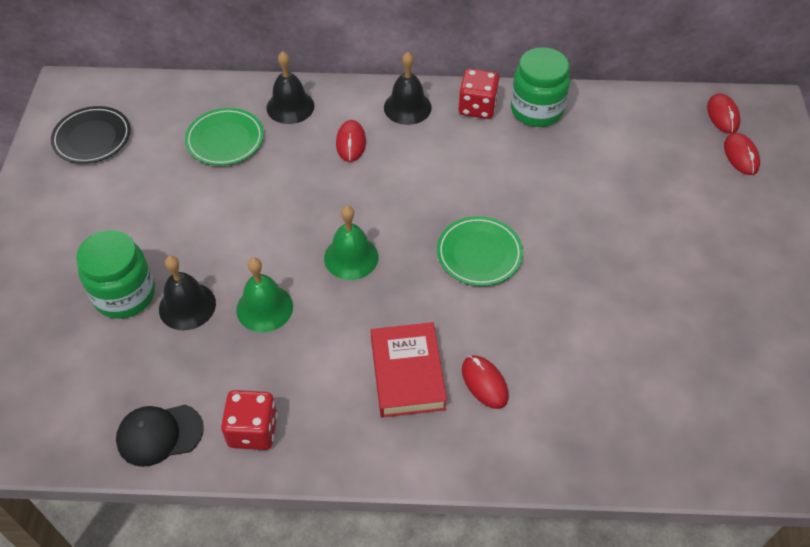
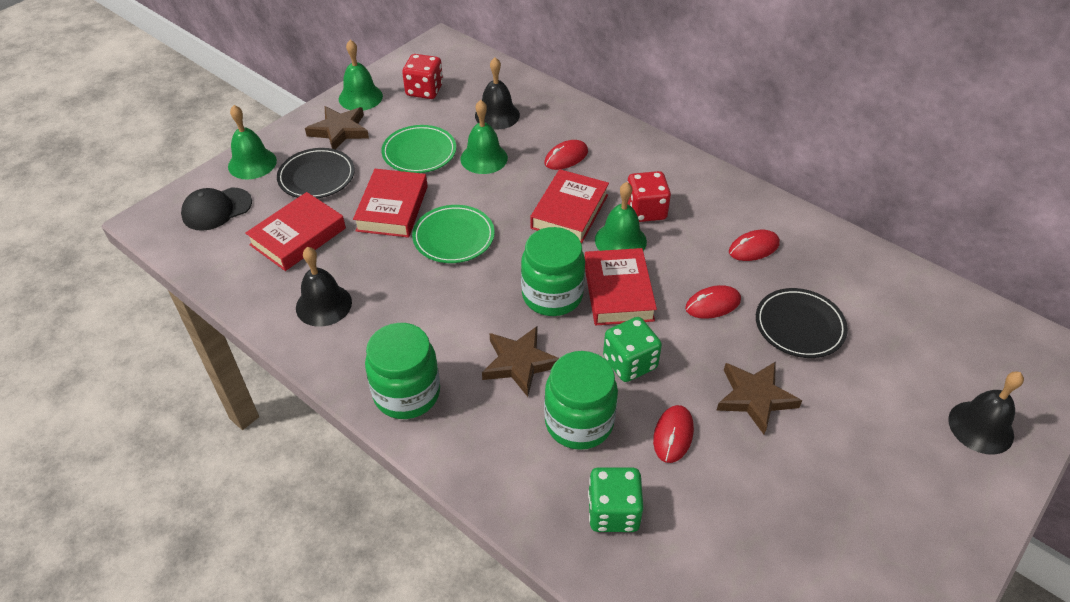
black plate: 1 -> 2
brown star: 0 -> 3
green bell: 2 -> 4
green dice: 0 -> 2
green jar: 2 -> 3
red book: 1 -> 4

